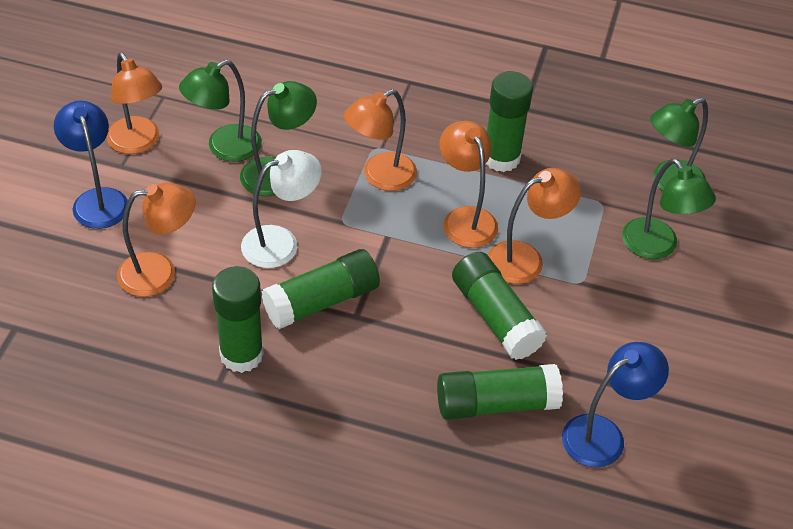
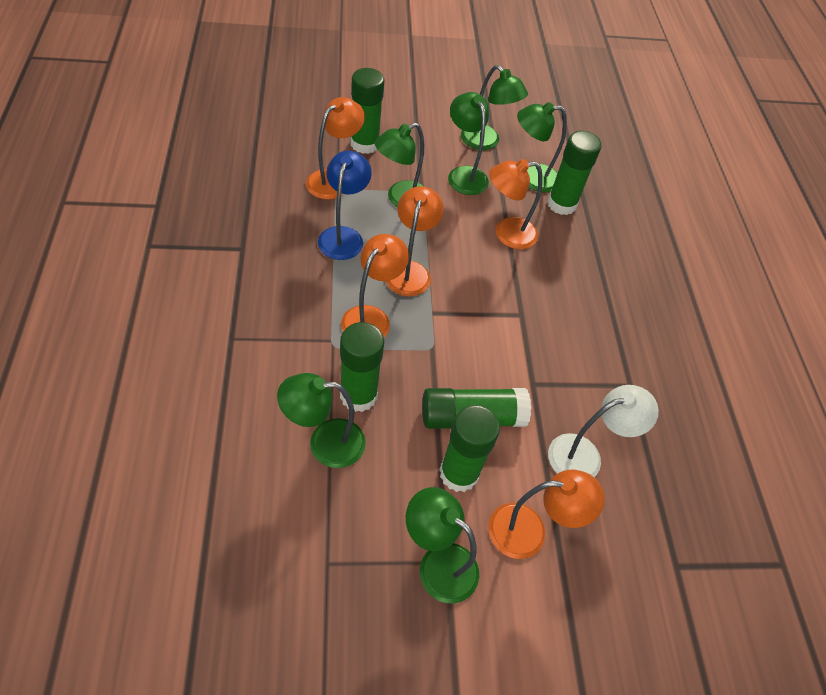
blue lamp: 2 -> 1
green lamp: 4 -> 6

